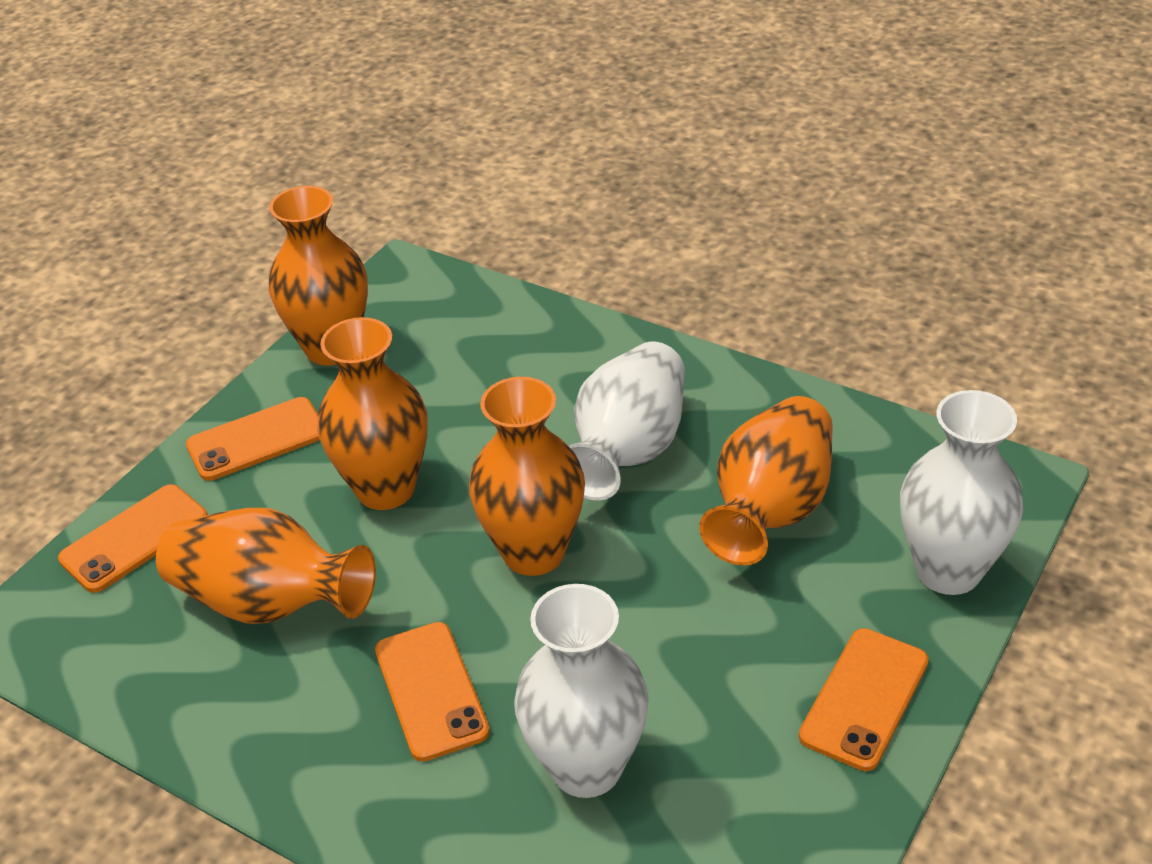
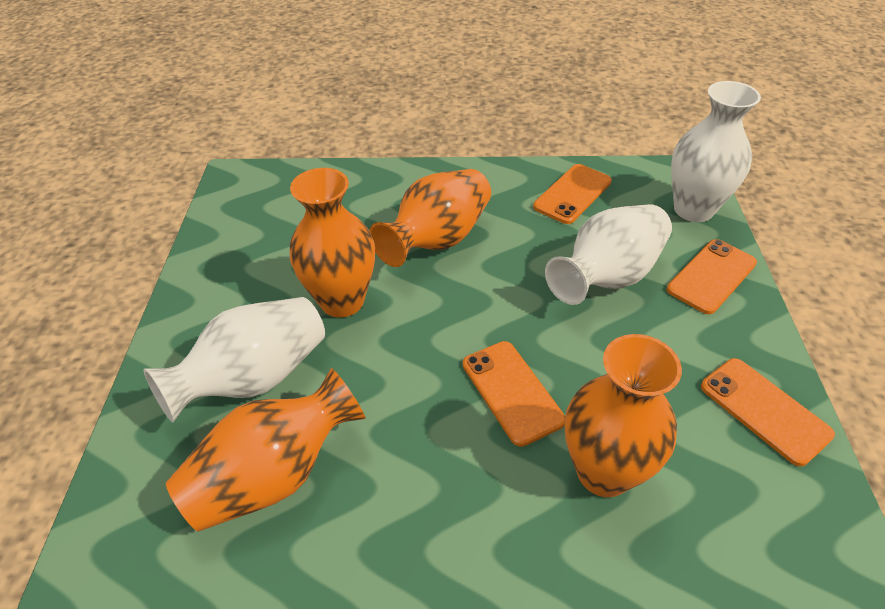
orange vase: 5 -> 4

